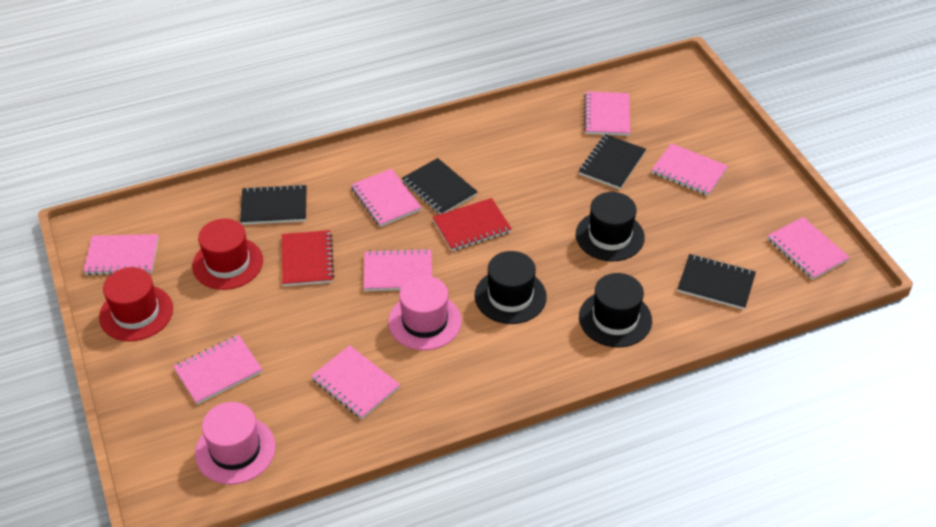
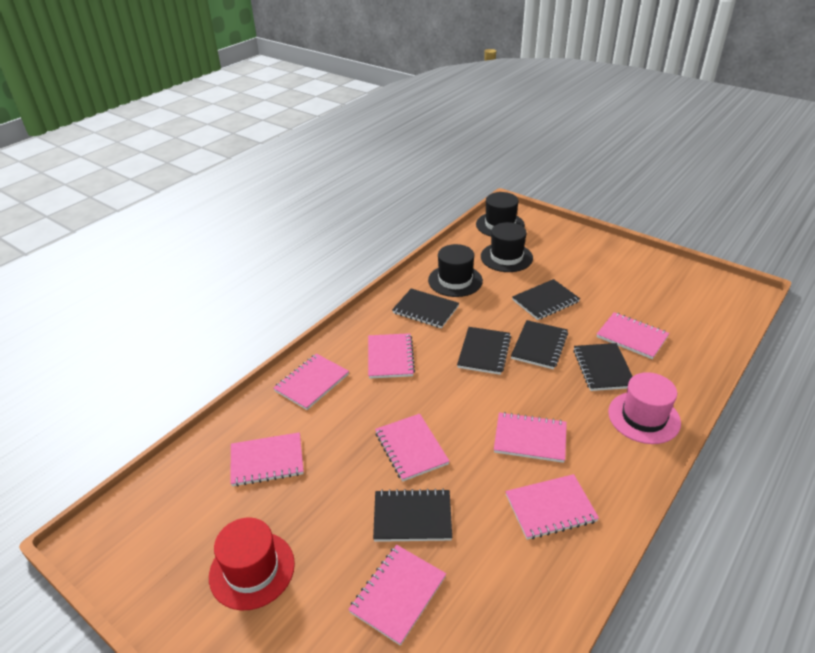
black notebook: 4 -> 6
pink hat: 2 -> 1
red hat: 2 -> 1
red notebook: 2 -> 0

